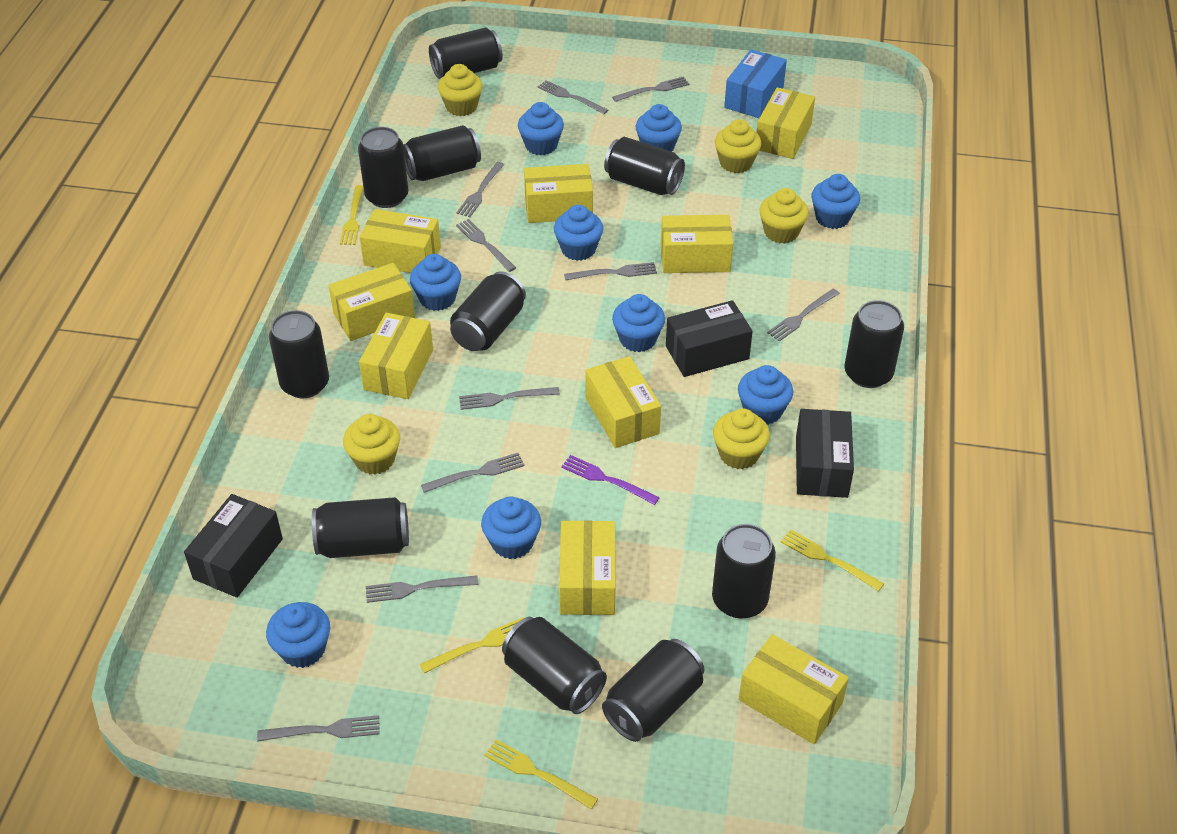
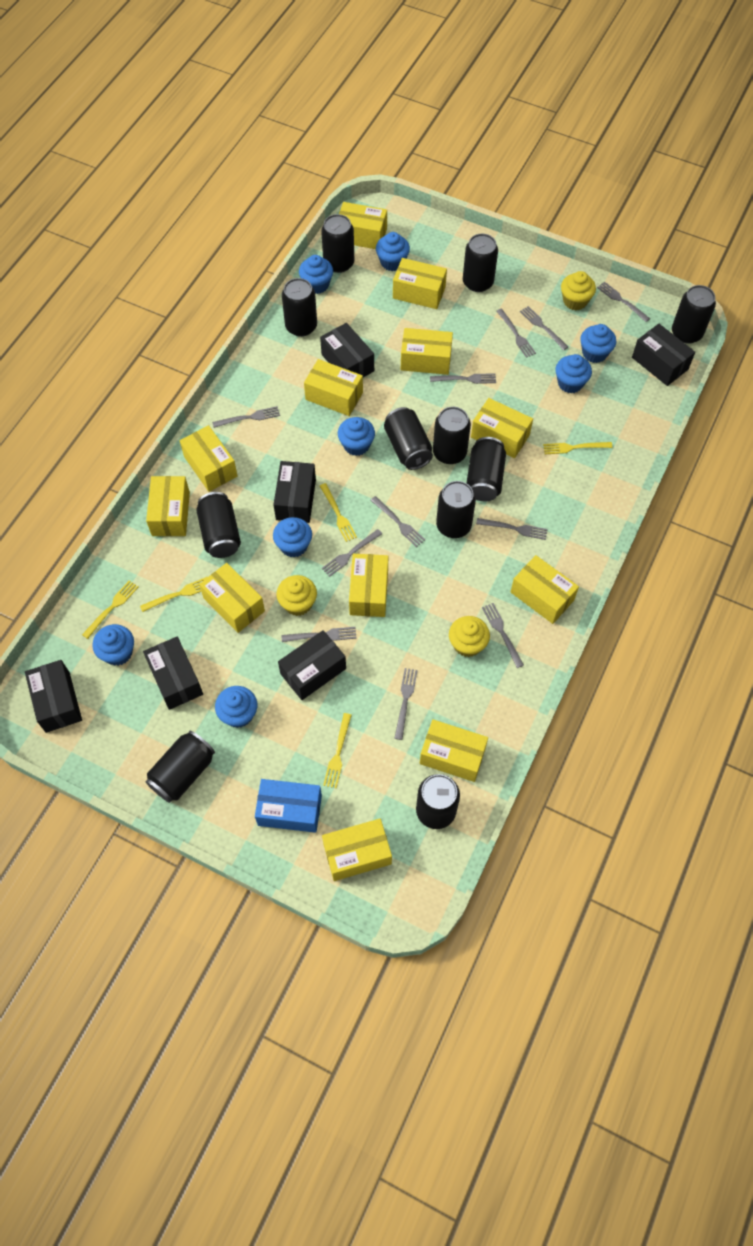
black box: 3 -> 6
blue cupcake: 9 -> 8
grey fork: 10 -> 11
purple fork: 1 -> 0
yellow box: 9 -> 12
yellow cupcake: 5 -> 3
yellow fork: 4 -> 5

